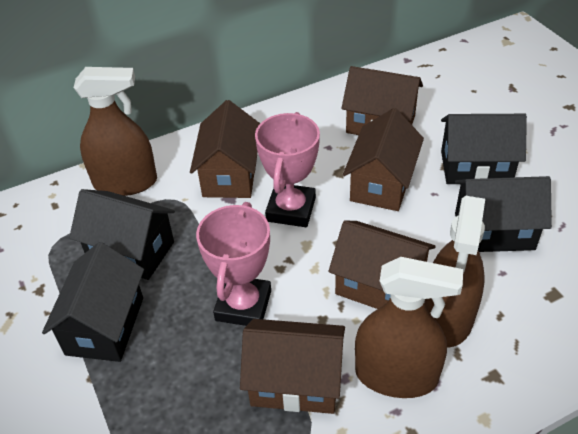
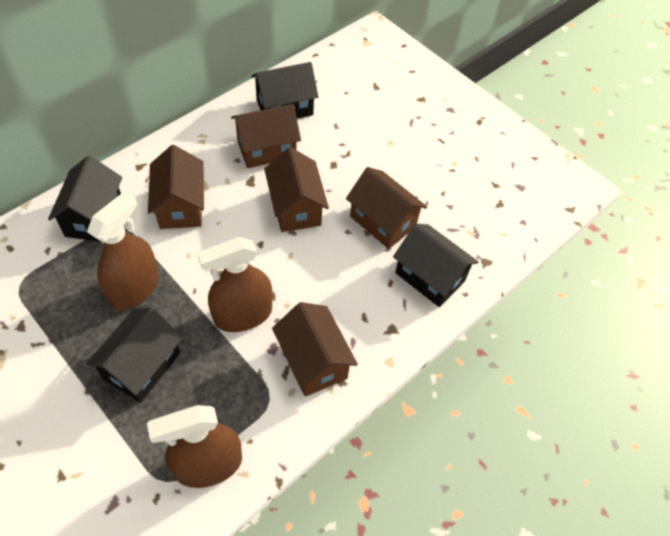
pink trophy: 2 -> 0

